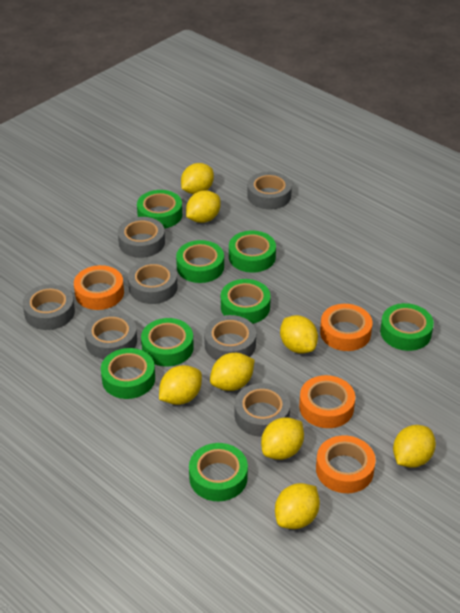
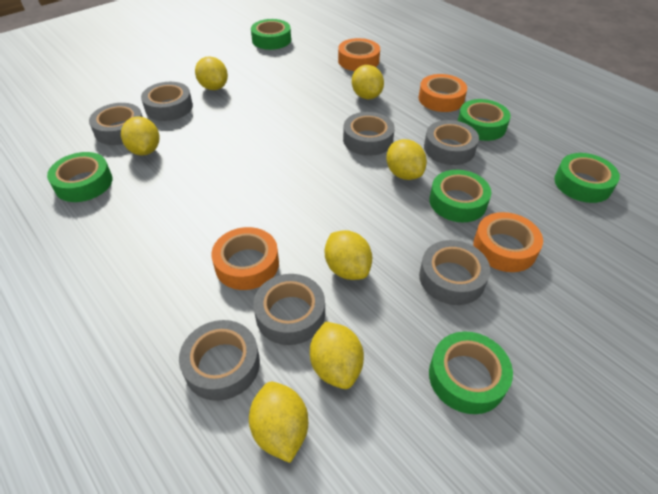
green tape: 8 -> 6
yellow lemon: 8 -> 7

